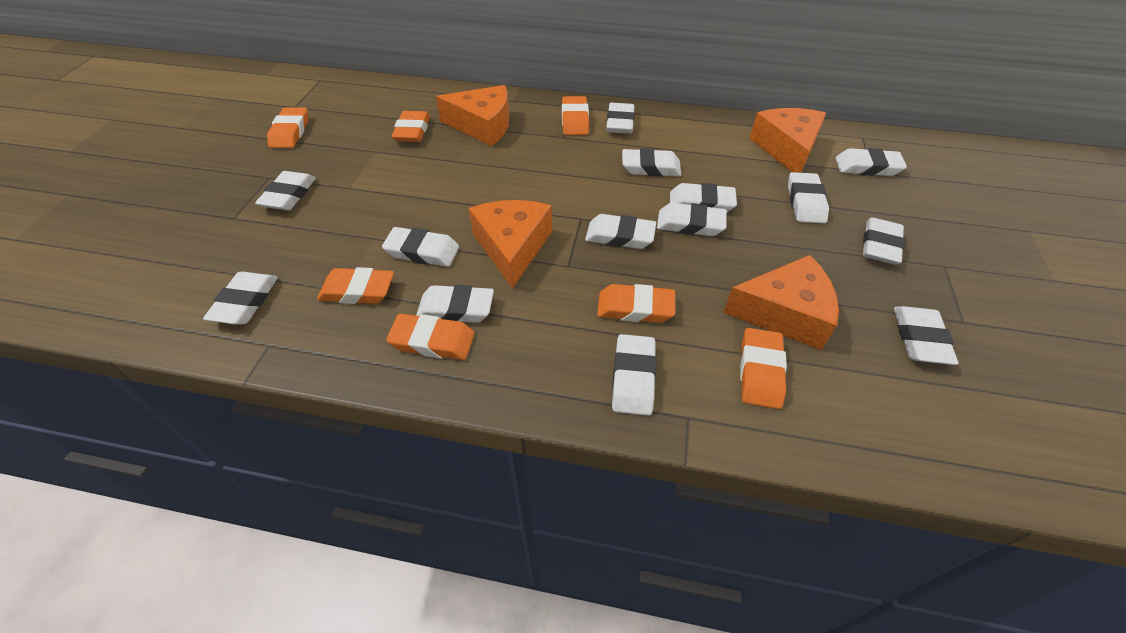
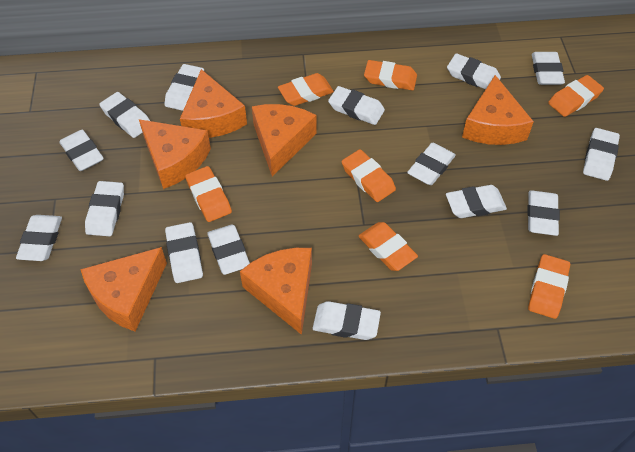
orange cheese: 4 -> 6
white eraser: 14 -> 15

